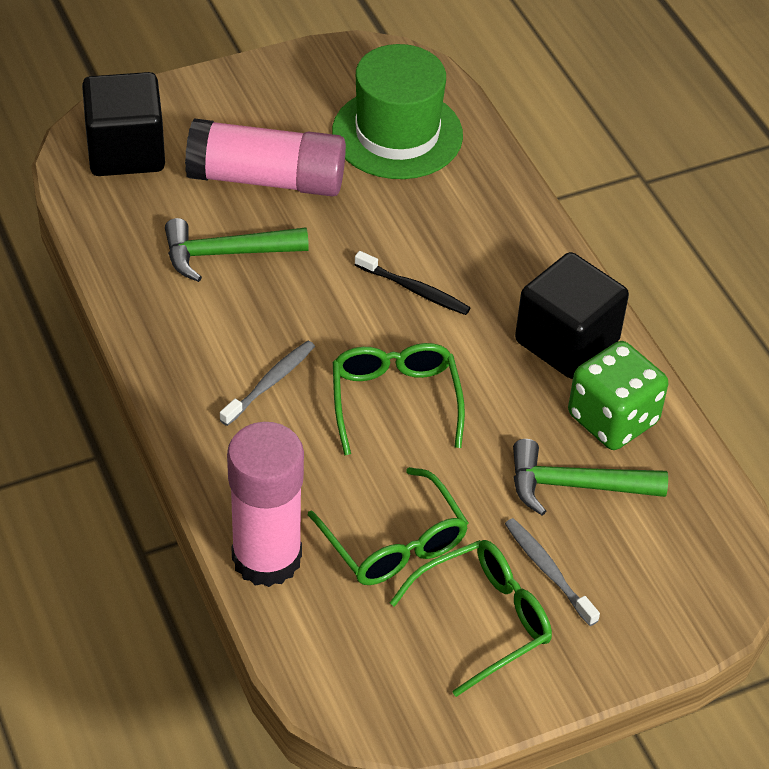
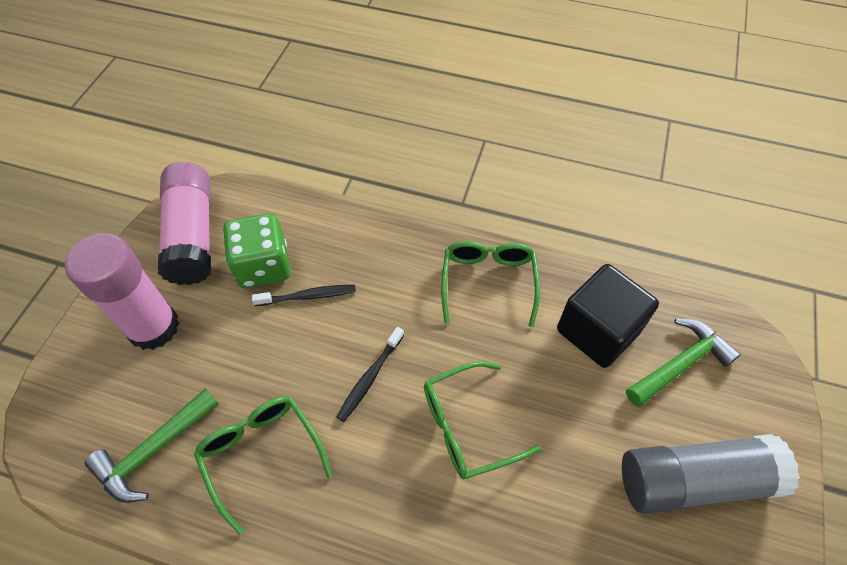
black cube: 2 -> 1
black toothbrush: 1 -> 2
green hat: 1 -> 0
grey glue stick: 0 -> 1
grey toothbrush: 2 -> 0

